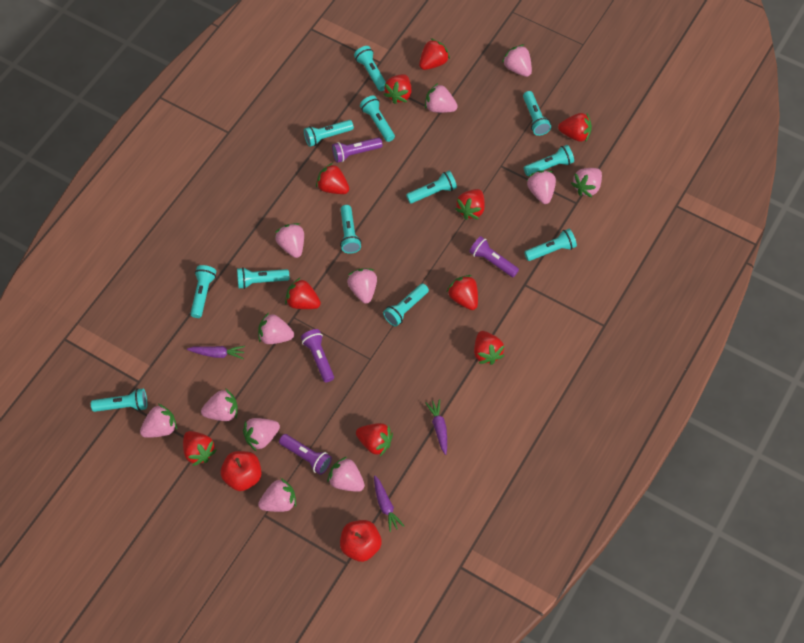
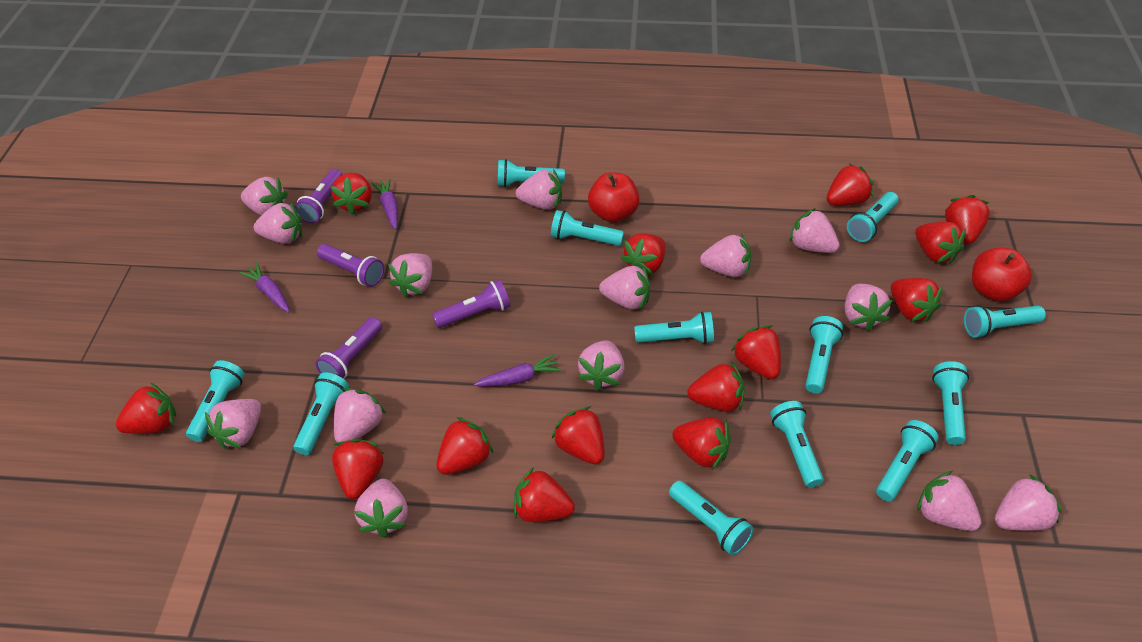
pink strawberry: 12 -> 14
red strawberry: 10 -> 14

